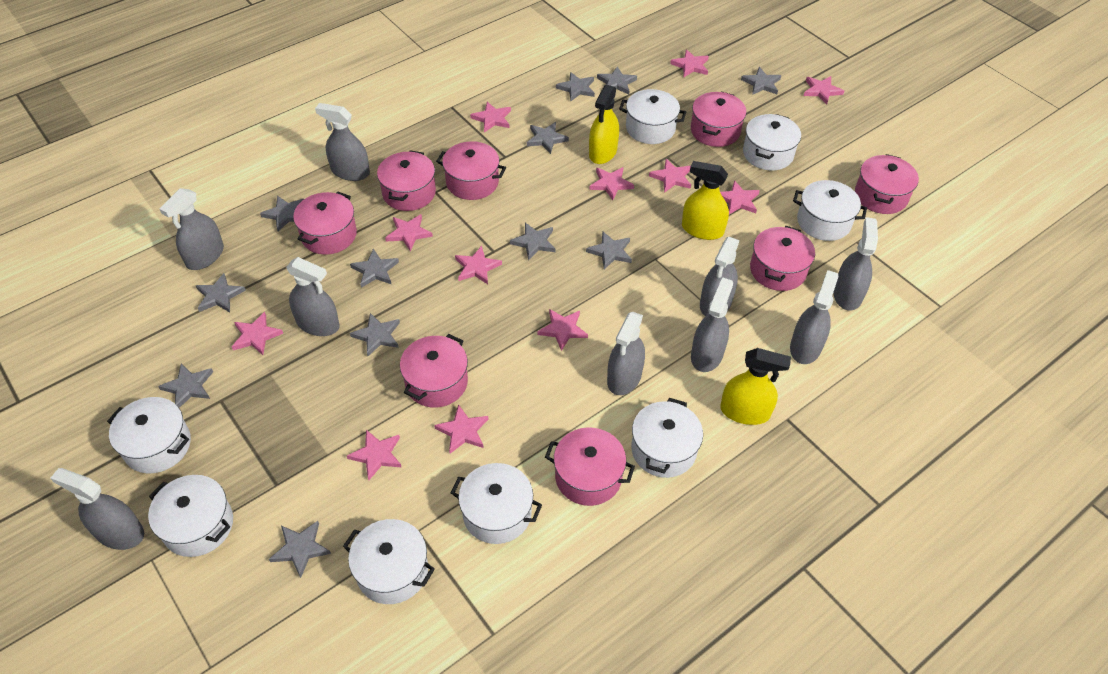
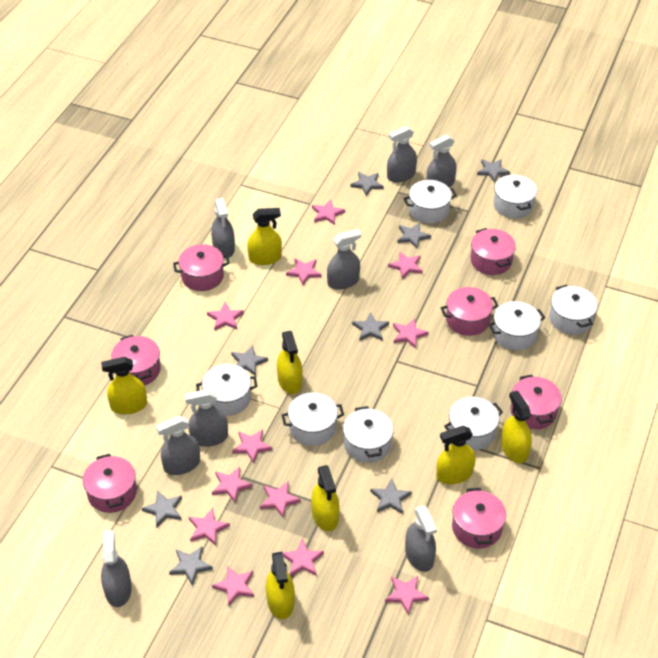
grey spray bottle: 9 -> 8
grey star: 12 -> 8
pink pot: 8 -> 7
yellow spray bottle: 3 -> 7

